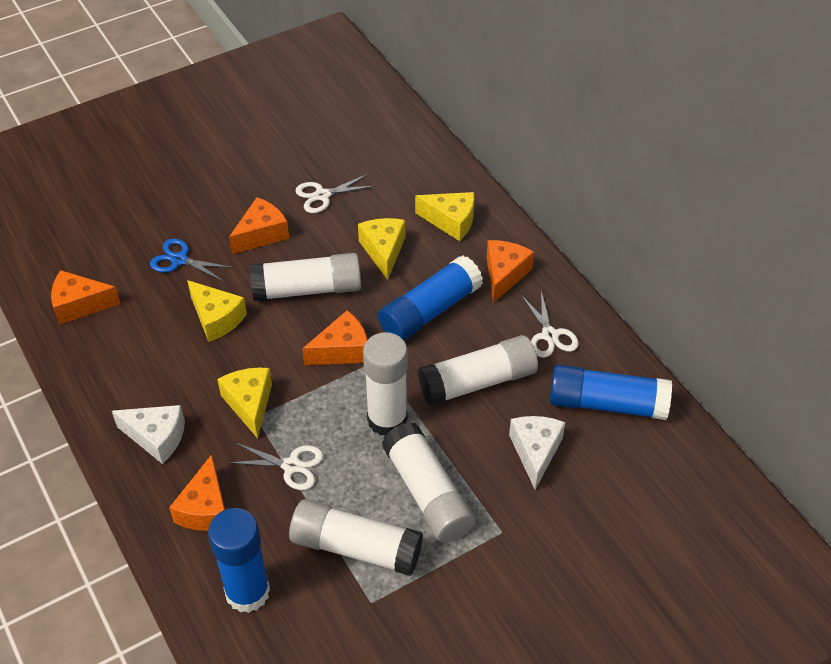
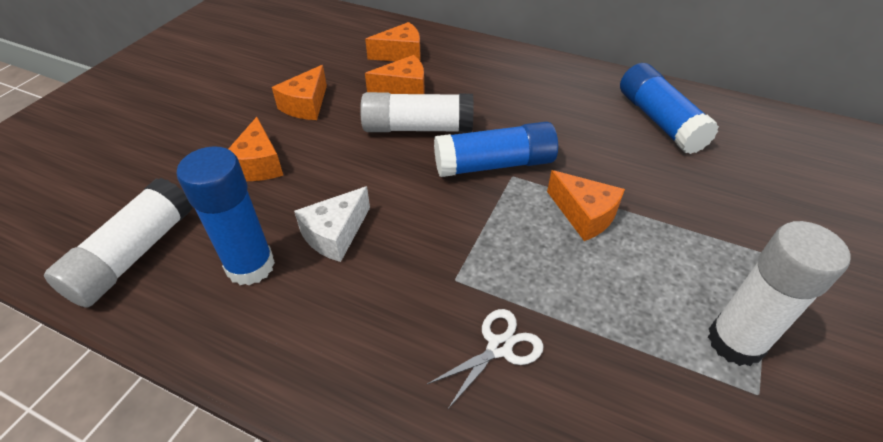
blue scissors: 1 -> 0
white cheese: 2 -> 1
white glue stick: 5 -> 3
white scissors: 3 -> 1
yellow cheese: 4 -> 0

